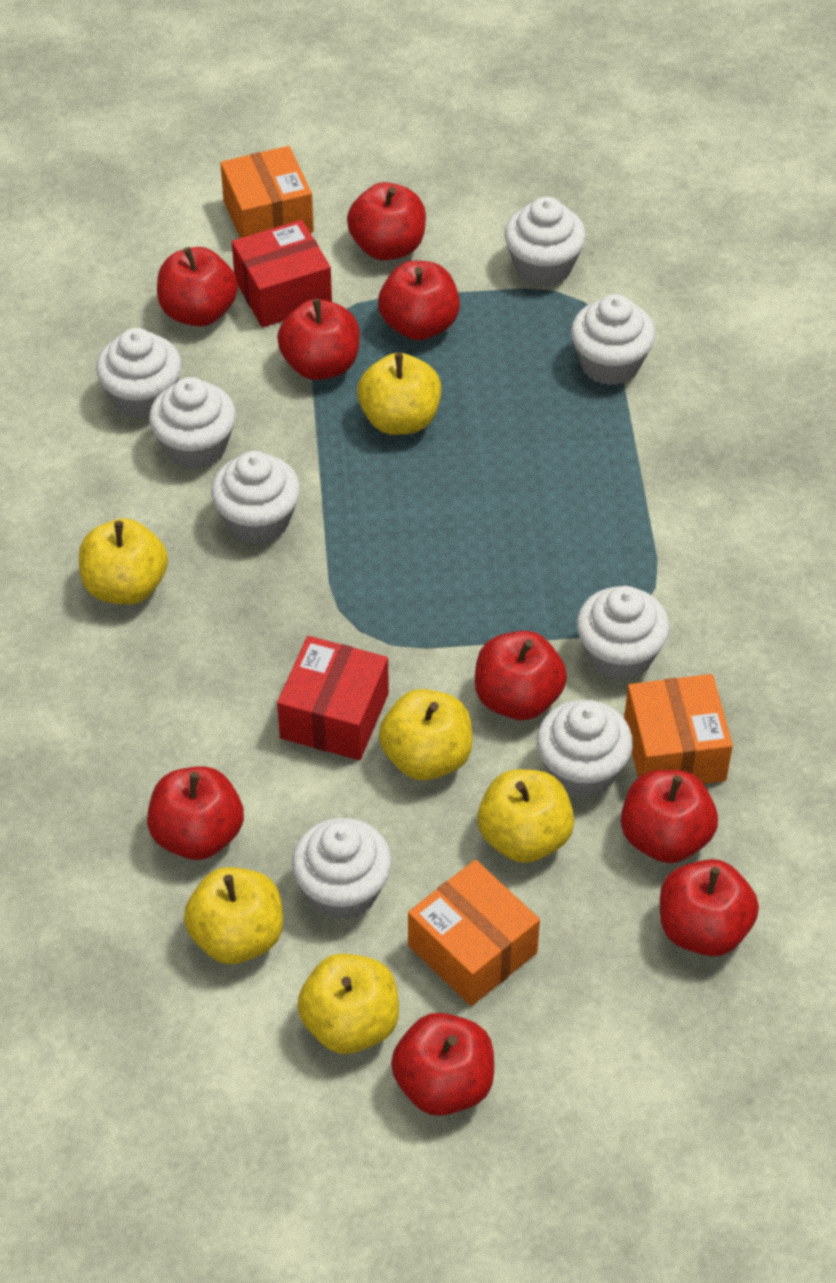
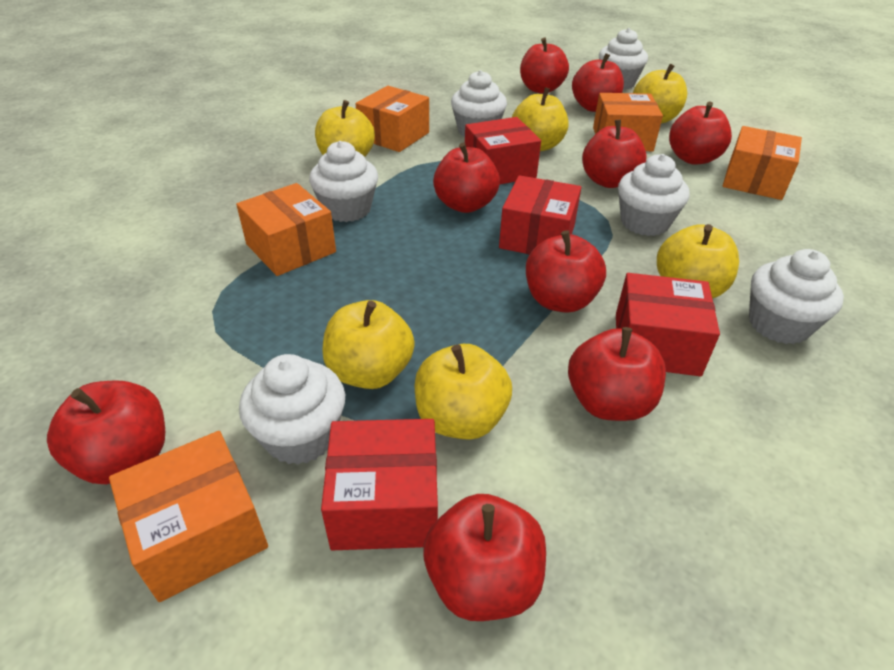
orange box: 3 -> 5
red box: 2 -> 4
white cupcake: 8 -> 6

